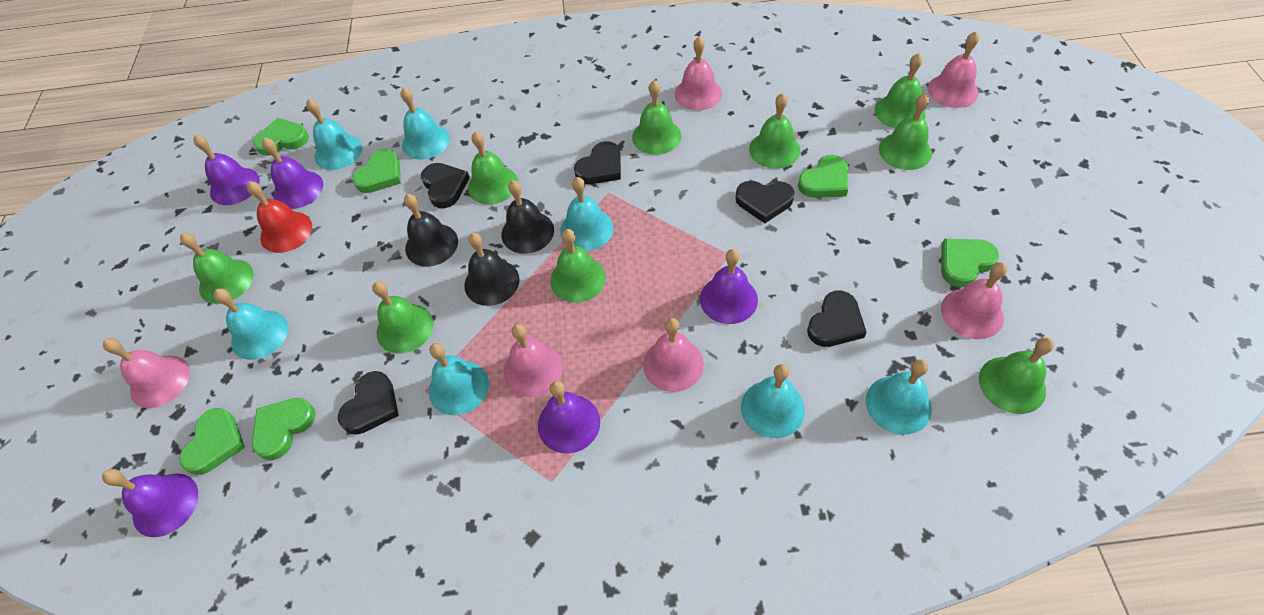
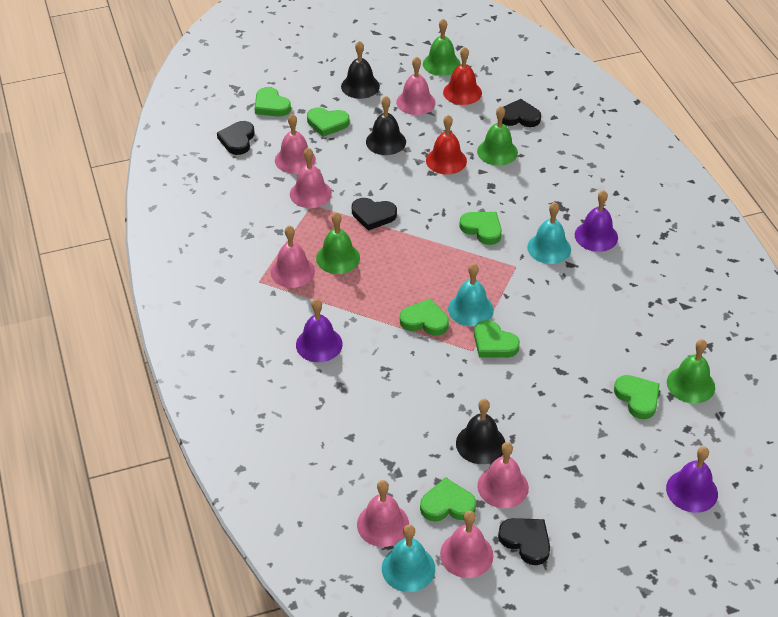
black heart: 5 -> 4
green bell: 9 -> 4
green heart: 6 -> 7
pink bell: 6 -> 7
purple bell: 5 -> 3
red bell: 1 -> 2
turquoise bell: 7 -> 3

